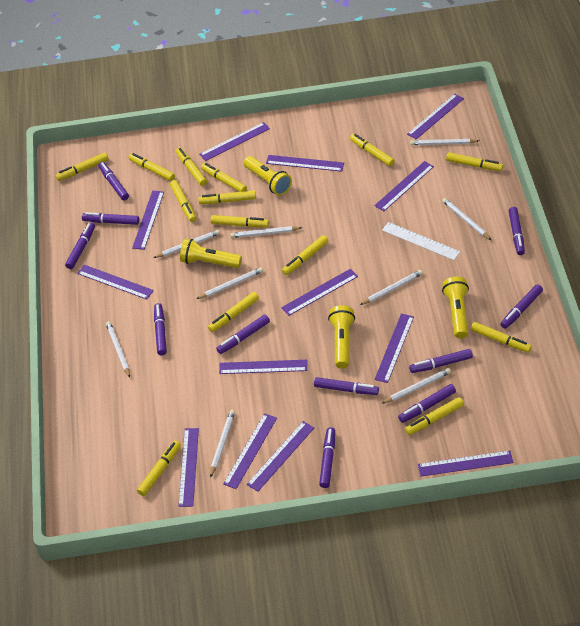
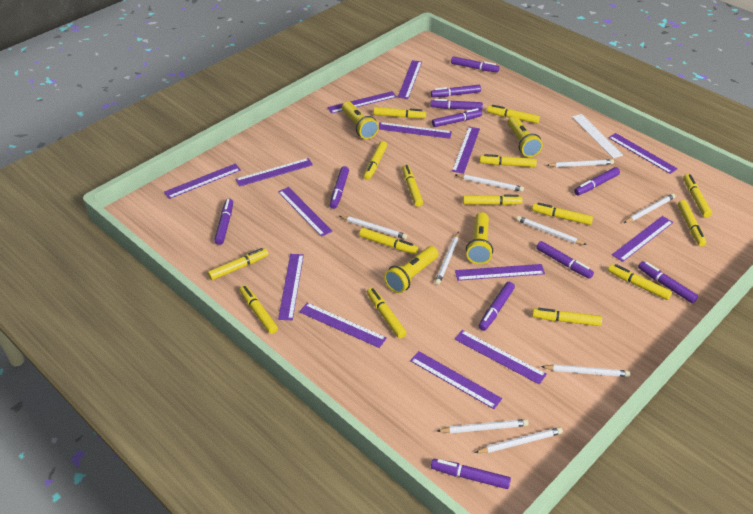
purple ruler: 13 -> 14
yellow marker: 14 -> 15

